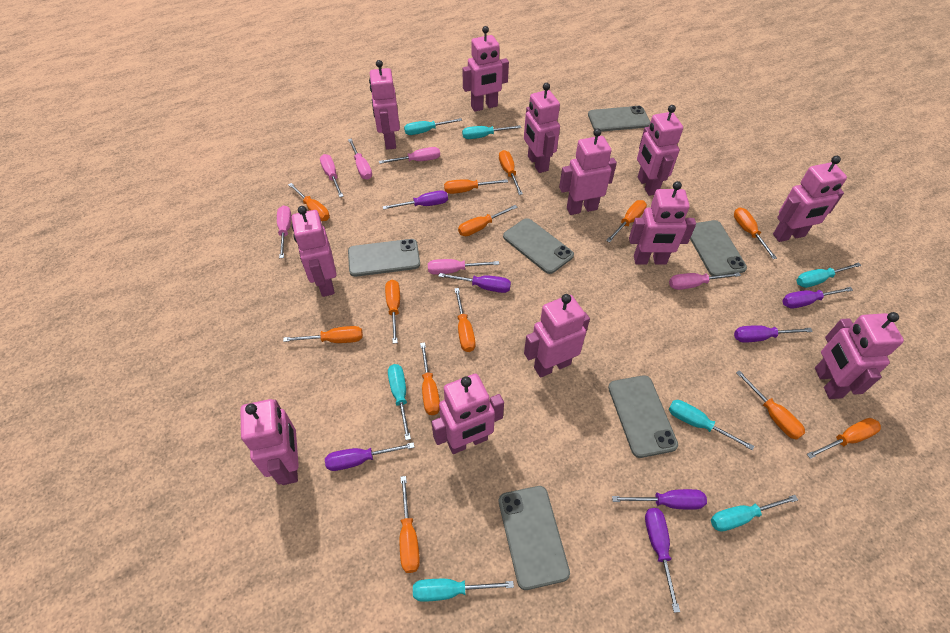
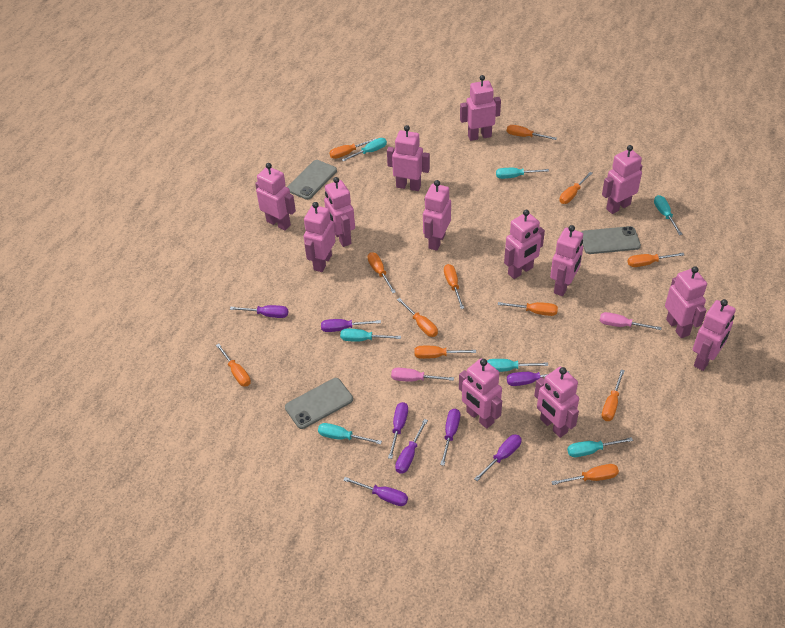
grey phone: 6 -> 3
orange screwdriver: 13 -> 12
pink robot: 12 -> 13
pink screwdriver: 6 -> 2
purple screwdriver: 7 -> 8

